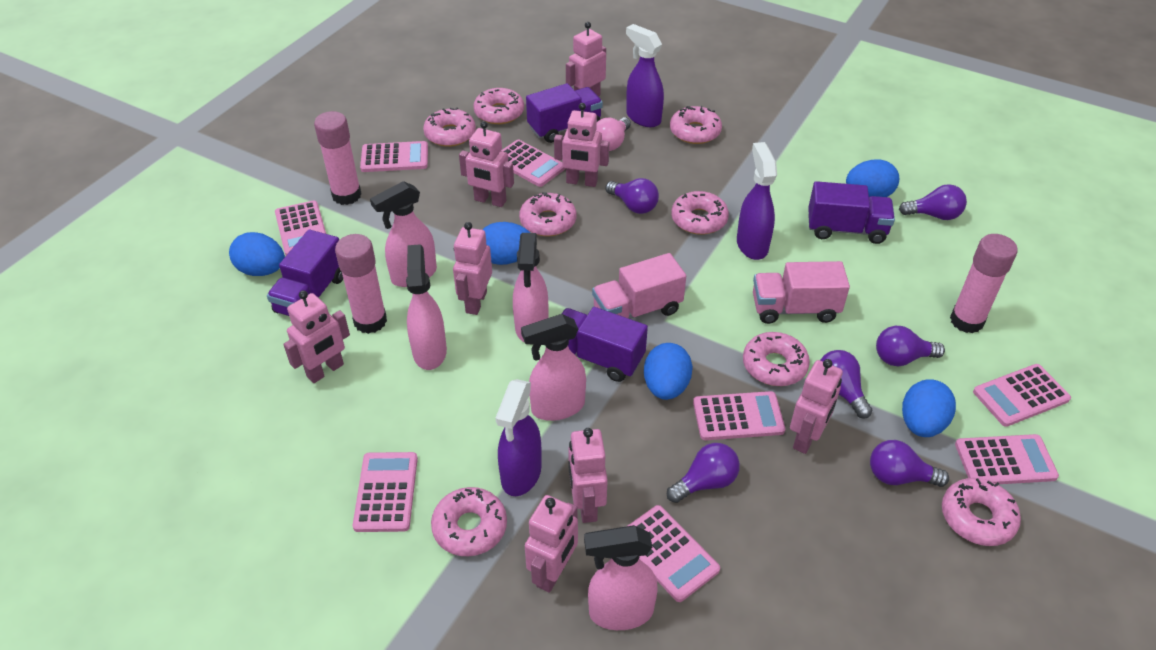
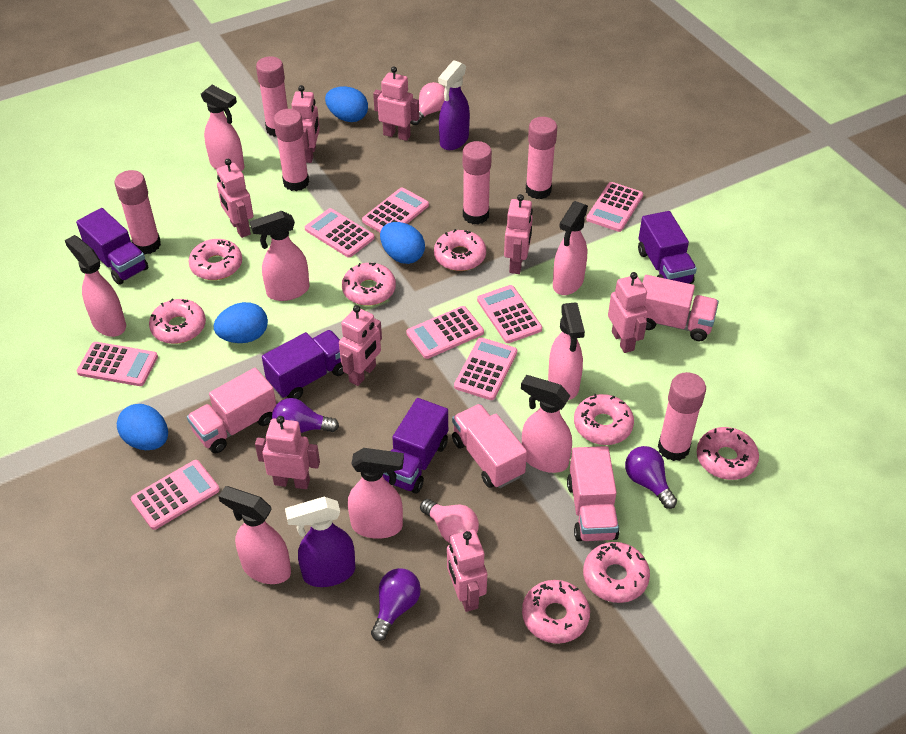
blue egg: 5 -> 4
pink glue stick: 3 -> 6
pink light bulb: 1 -> 2
pink spray bottle: 5 -> 8
pink truck: 2 -> 4
purple light bulb: 6 -> 3
purple spray bottle: 3 -> 2

